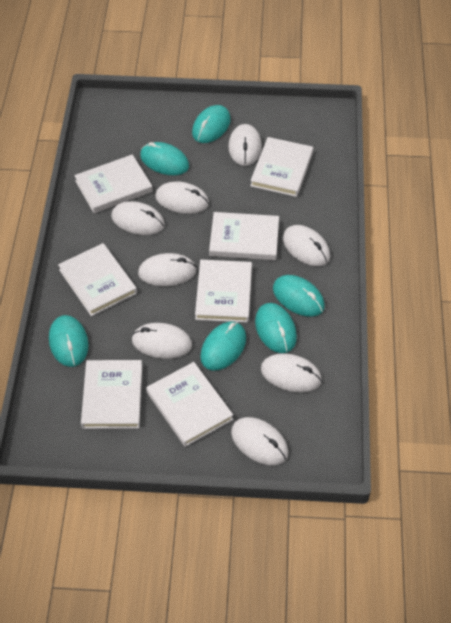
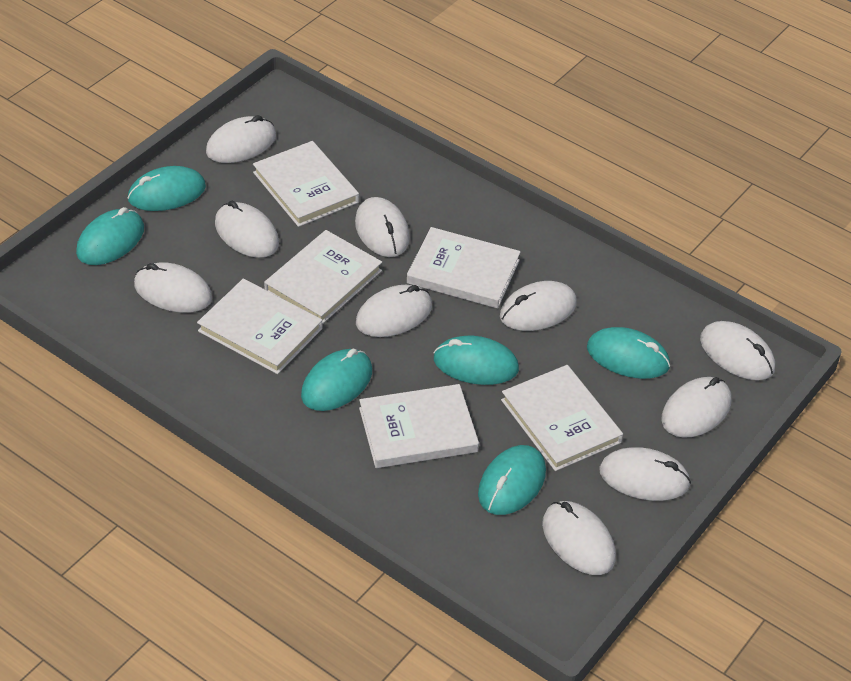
white book: 7 -> 6
white mouse: 8 -> 10

